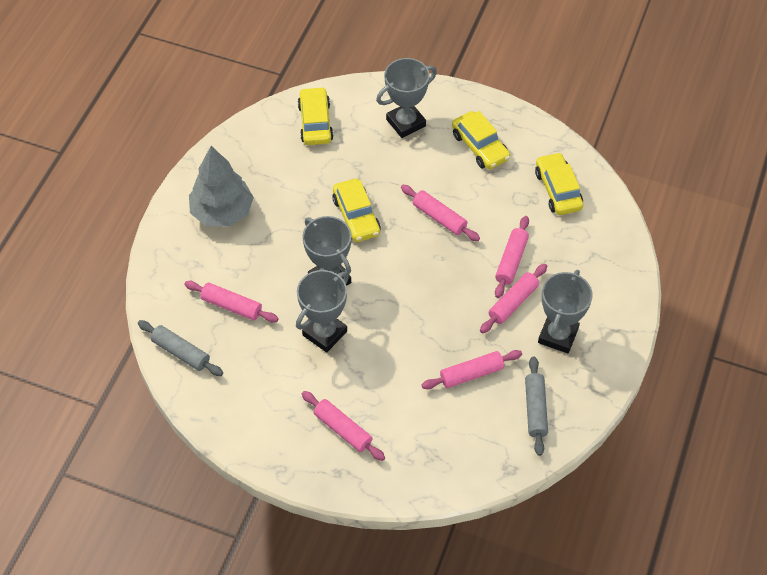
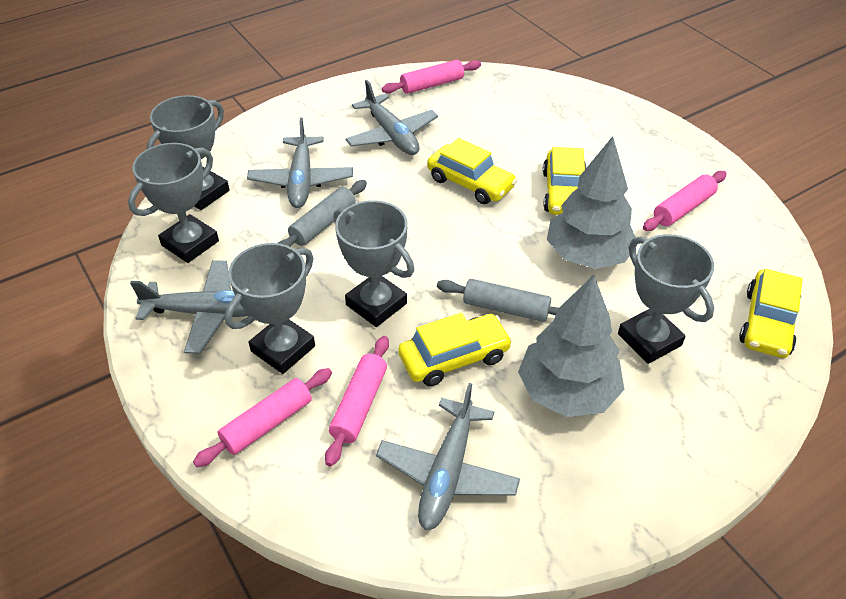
grey plane: 0 -> 4
grey tree: 1 -> 2
grey trophy: 4 -> 5
pink rolling pin: 6 -> 4

